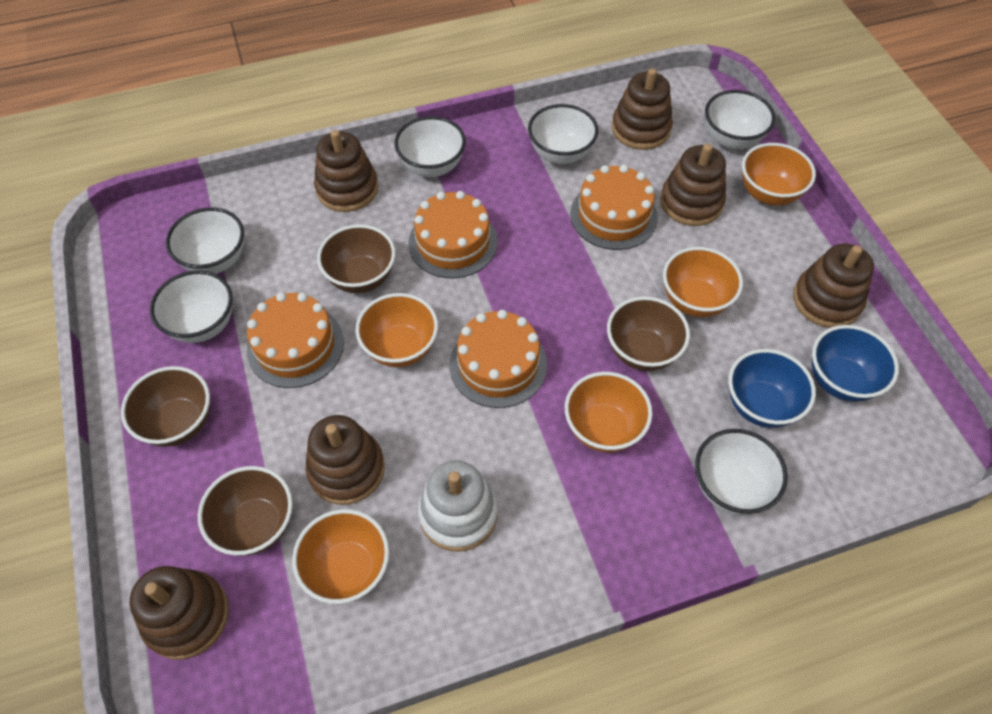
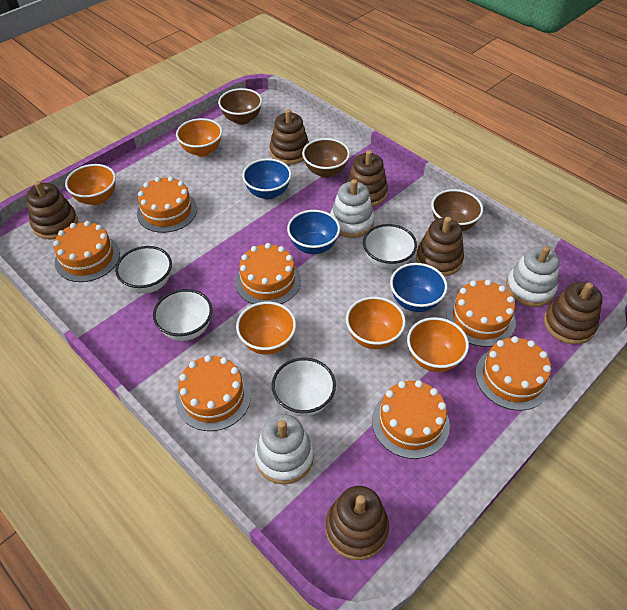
blue bowl: 2 -> 3
brown bowl: 4 -> 3
orange cake: 4 -> 7
white bowl: 6 -> 4
white stacking toy: 1 -> 3

